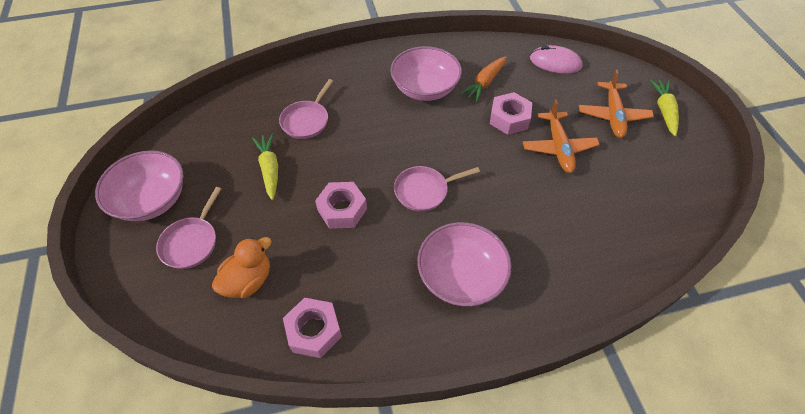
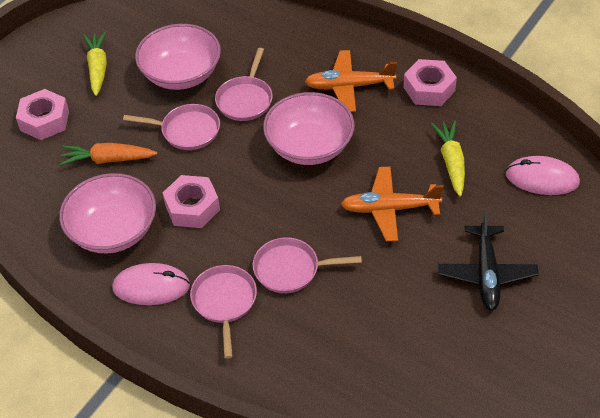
black plane: 0 -> 1
orange duck: 1 -> 0
pink mouse: 1 -> 2
pink pan: 3 -> 4

